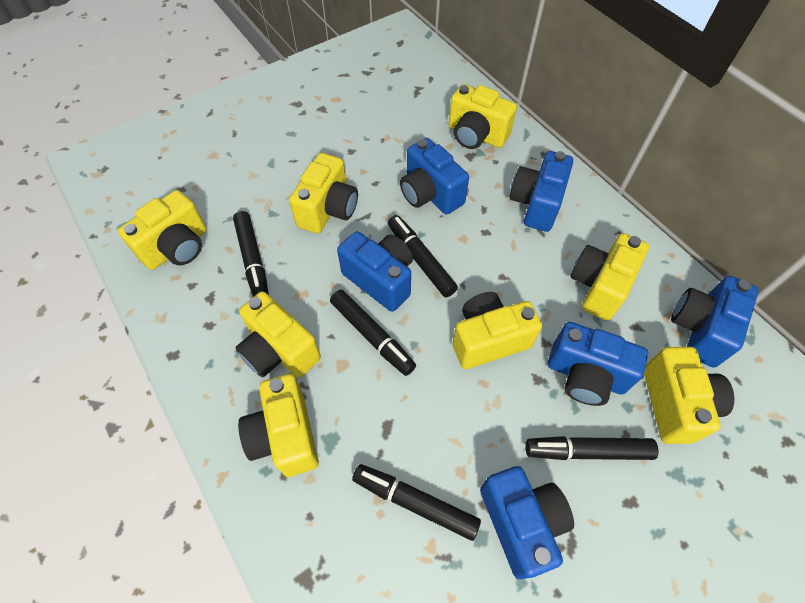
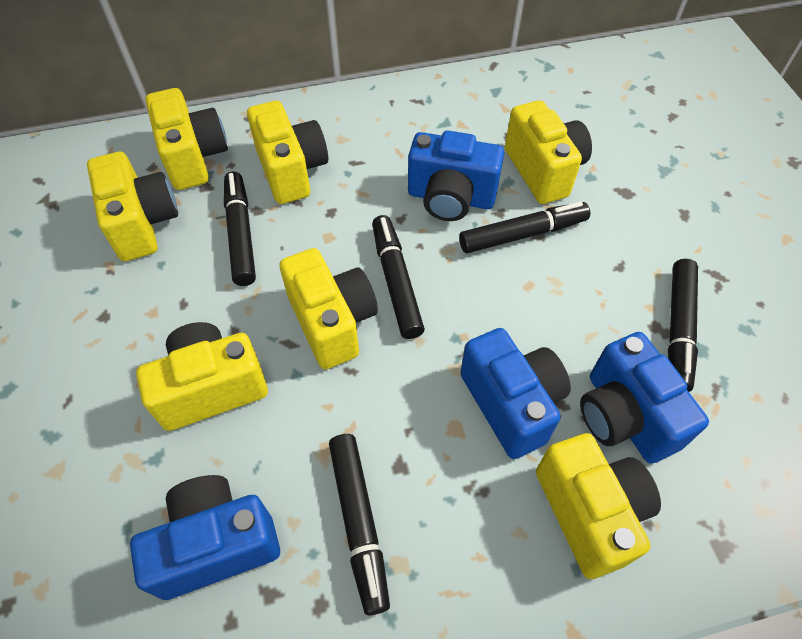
blue camera: 6 -> 4
yellow camera: 8 -> 7

